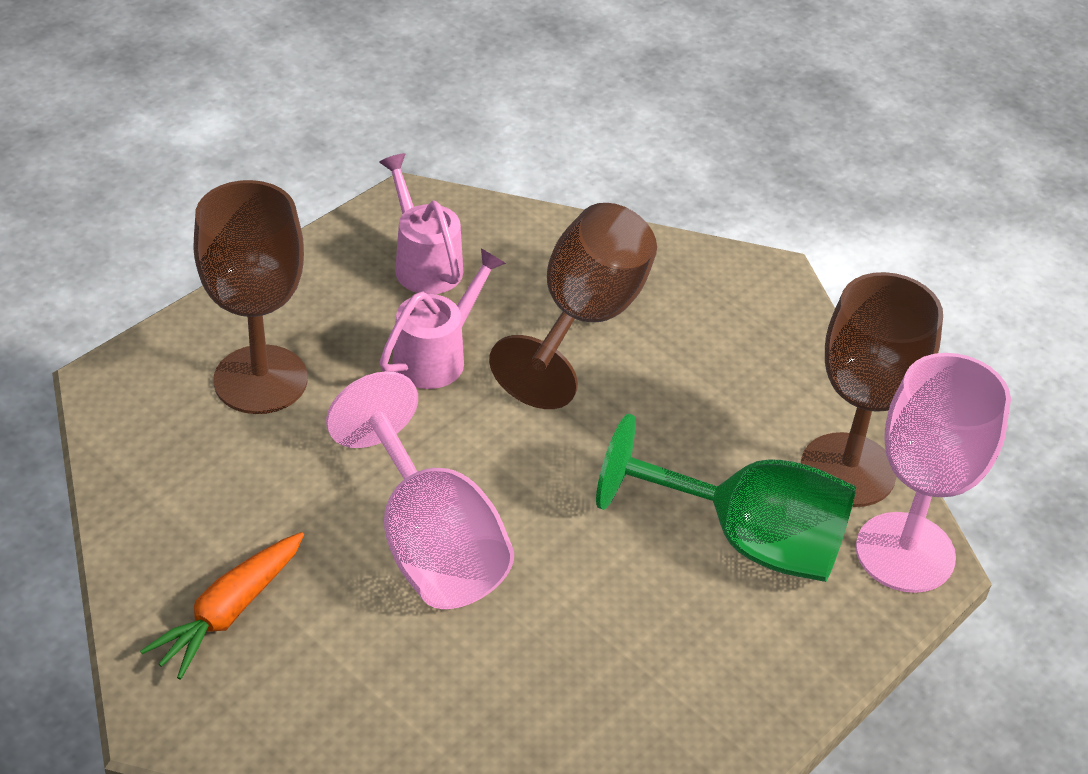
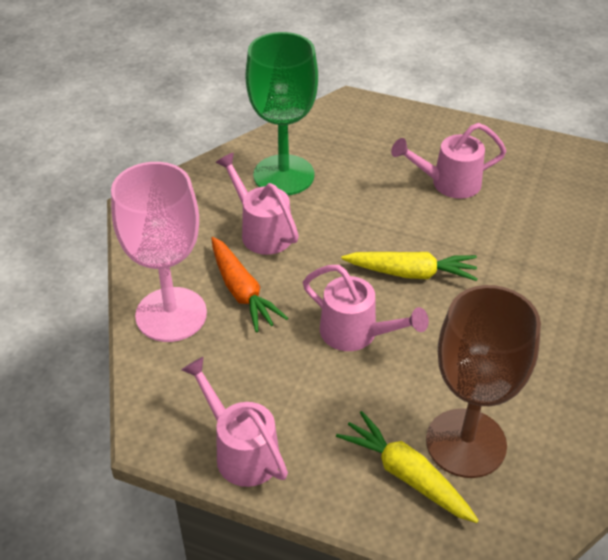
brown goblet: 3 -> 1
pink goblet: 2 -> 1
pink watering can: 2 -> 4
yellow carrot: 0 -> 2

